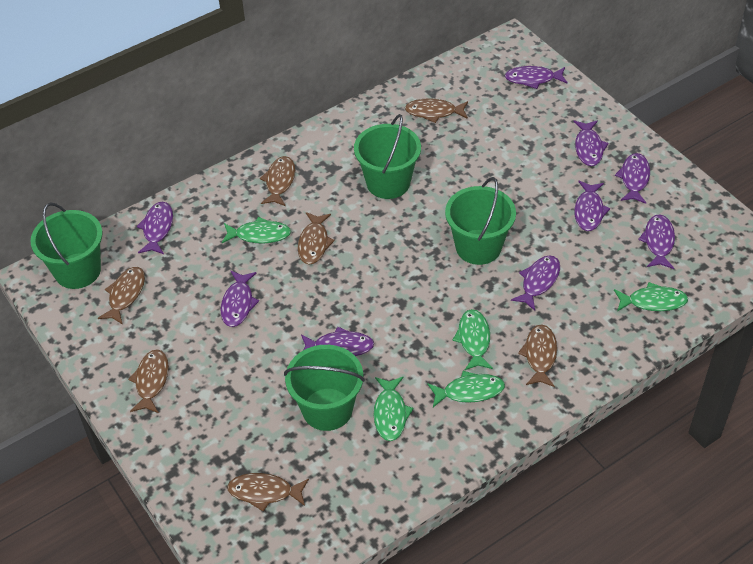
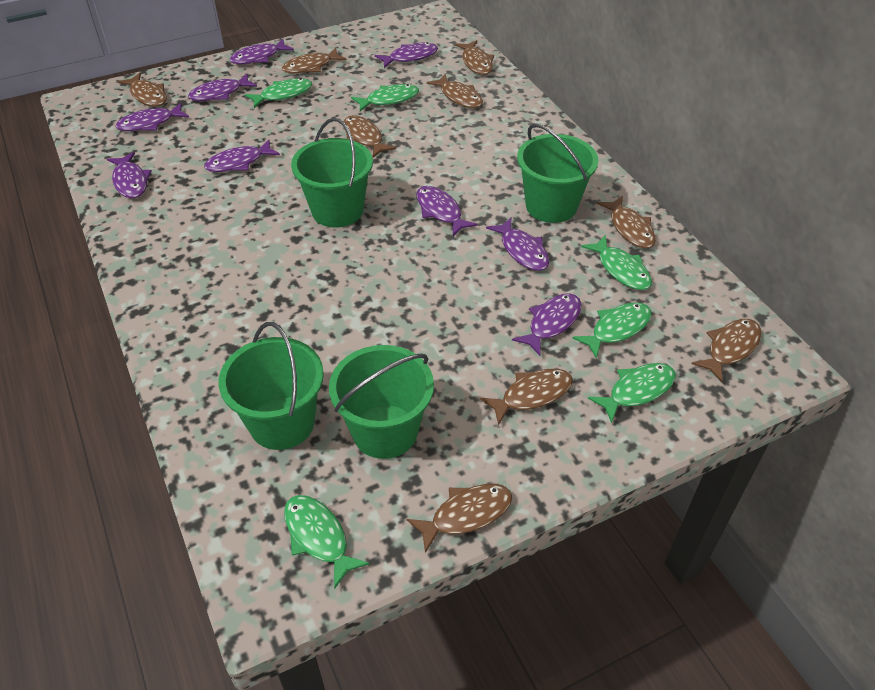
brown fish: 7 -> 9
green fish: 5 -> 6

